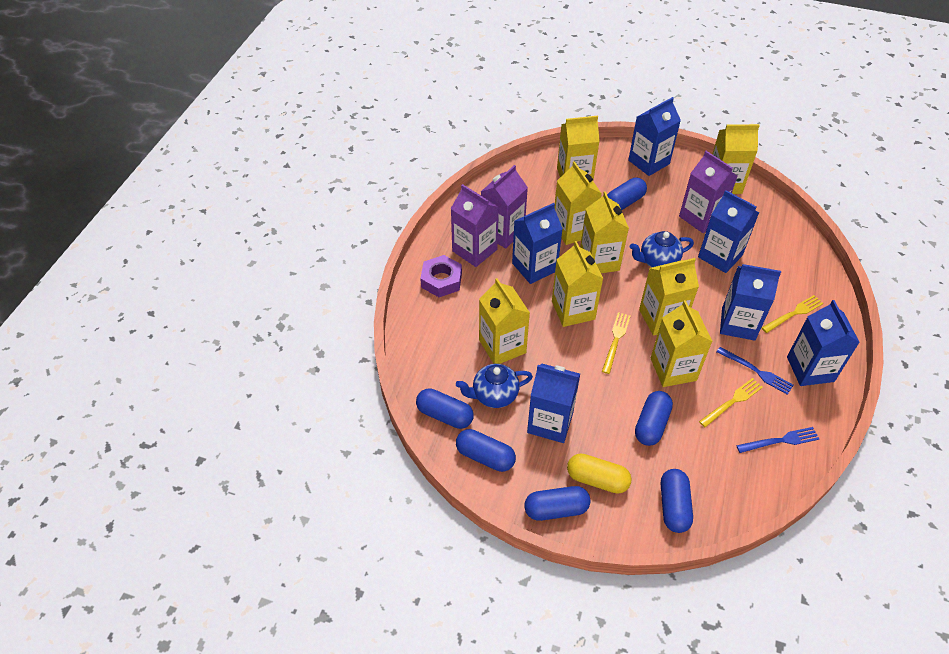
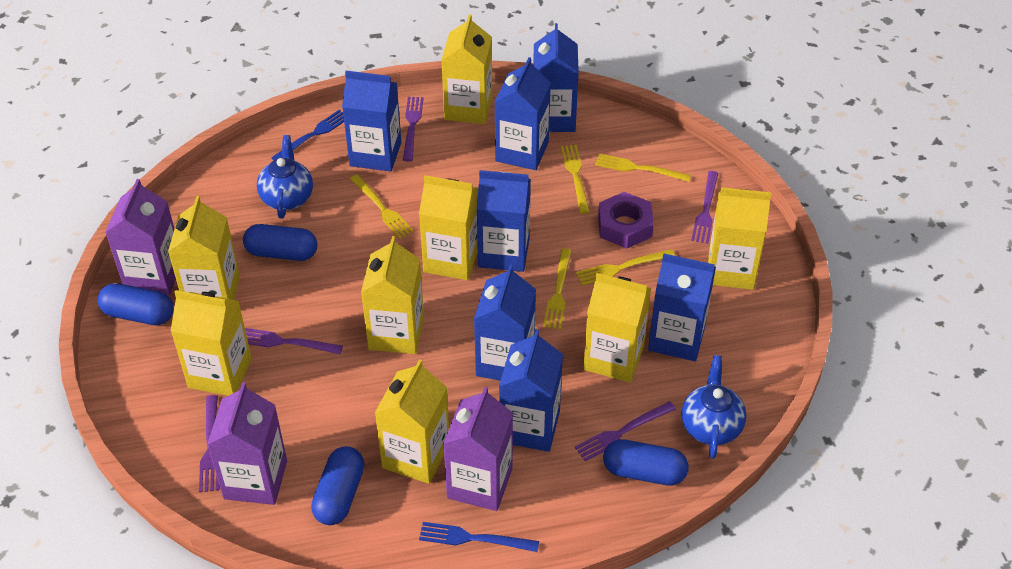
blue capsule: 6 -> 4
blue carton: 6 -> 7
purple fork: 0 -> 5
yellow capsule: 1 -> 0
yellow fork: 3 -> 5

